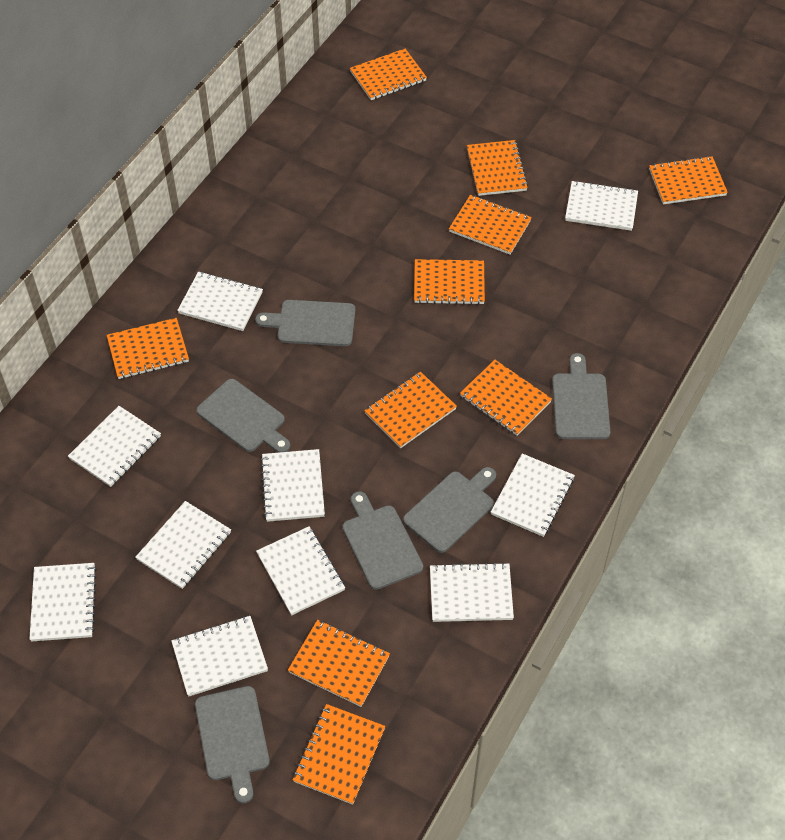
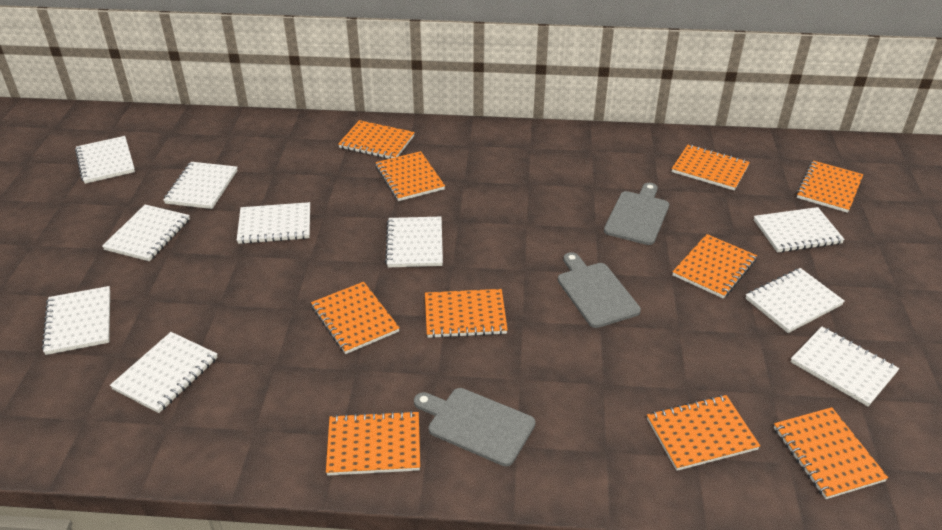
grey cutting board: 6 -> 3

